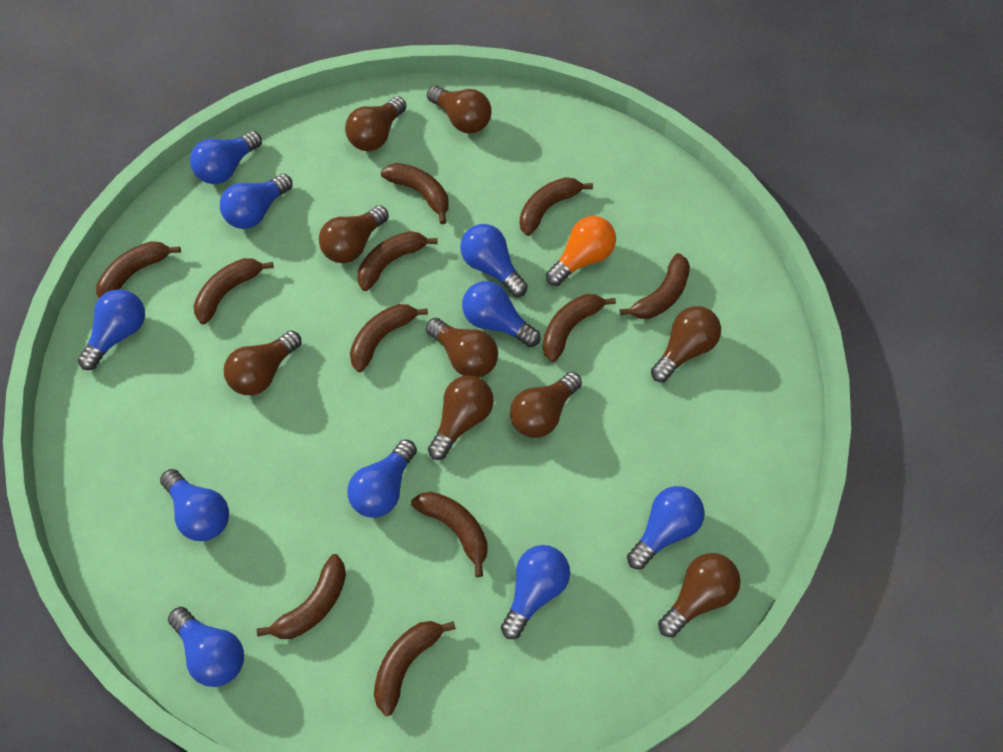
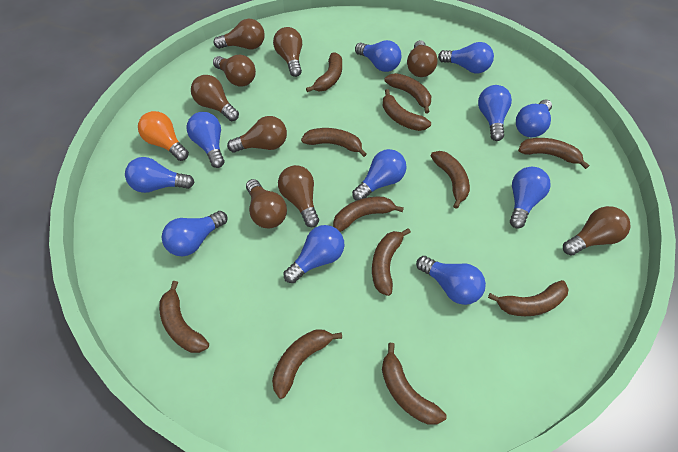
blue light bulb: 10 -> 11
brown banana: 11 -> 12

